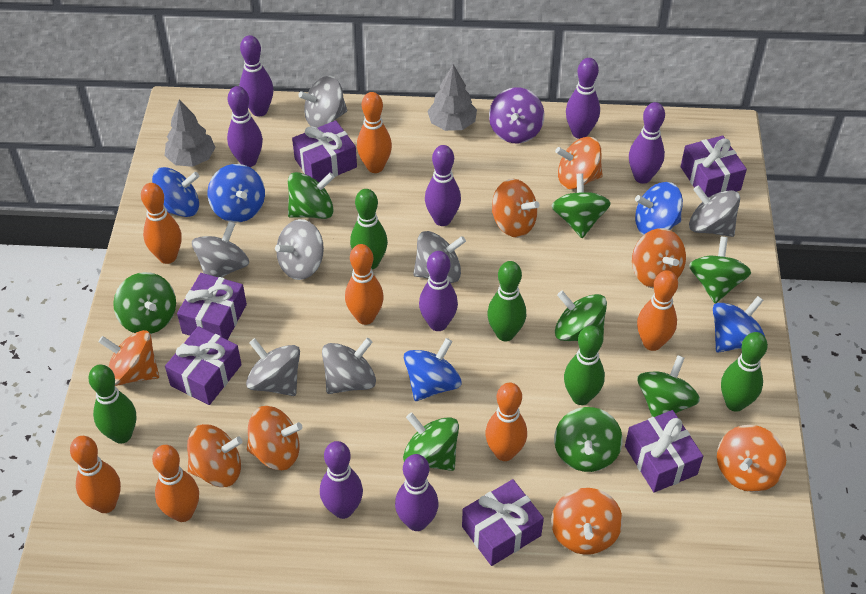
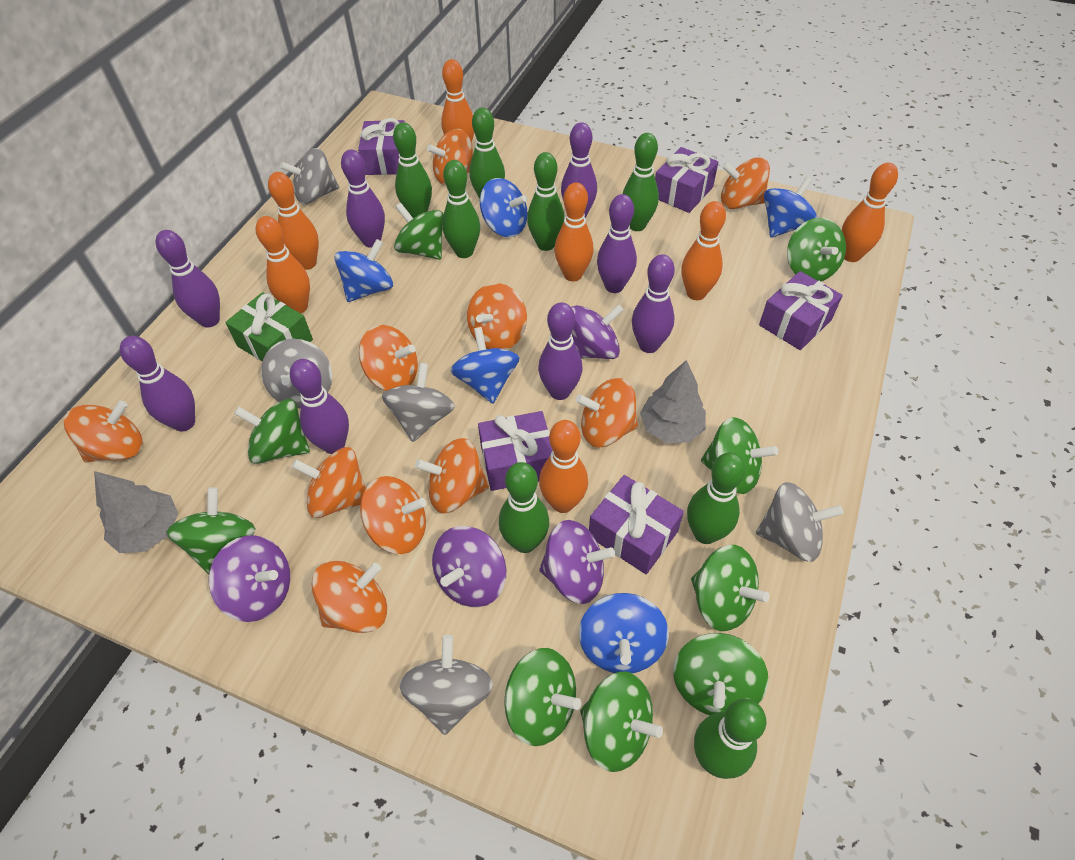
green bowling pin: 5 -> 8
green gift: 0 -> 1
green spinning top: 8 -> 9
grey spinning top: 7 -> 5
orange spinning top: 8 -> 10
purple gift: 6 -> 5
purple spinning top: 1 -> 4

